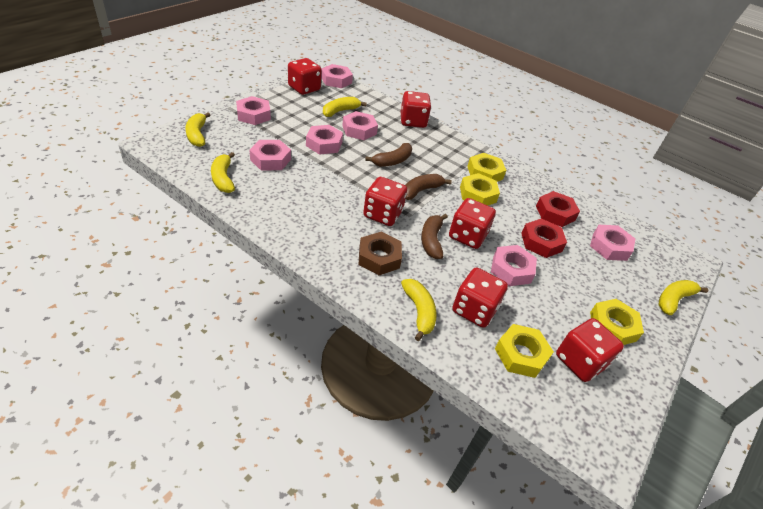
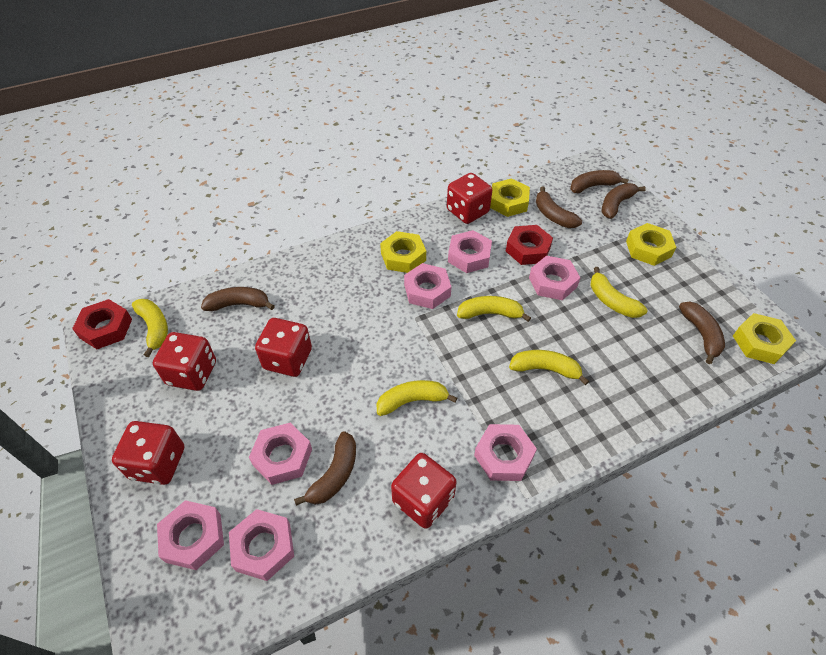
brown banana: 3 -> 6
brown nut: 1 -> 0
red dice: 6 -> 5

